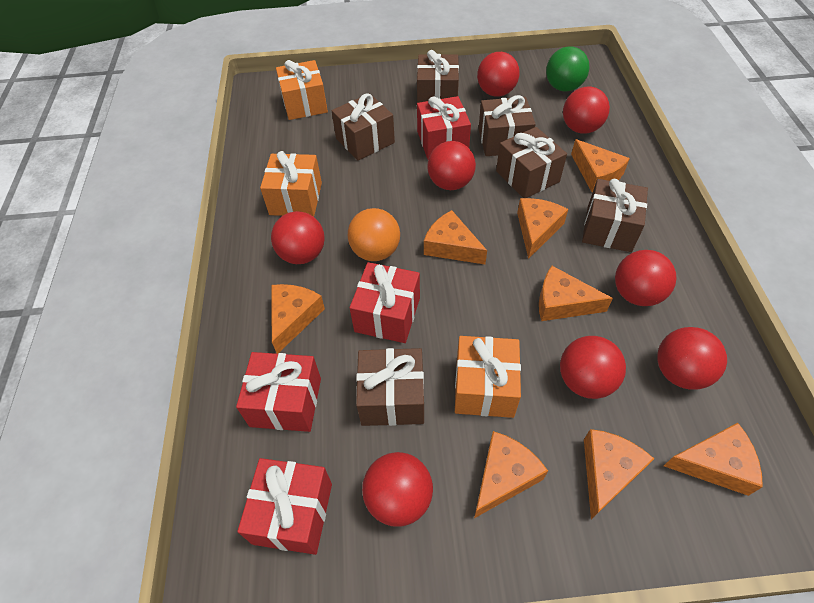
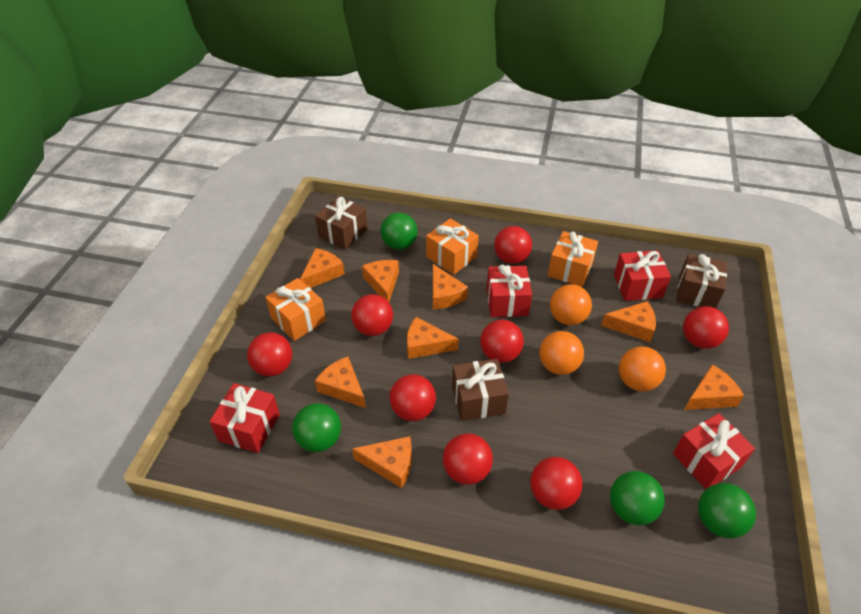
brown gift: 6 -> 3
green ball: 1 -> 4
orange ball: 1 -> 3

